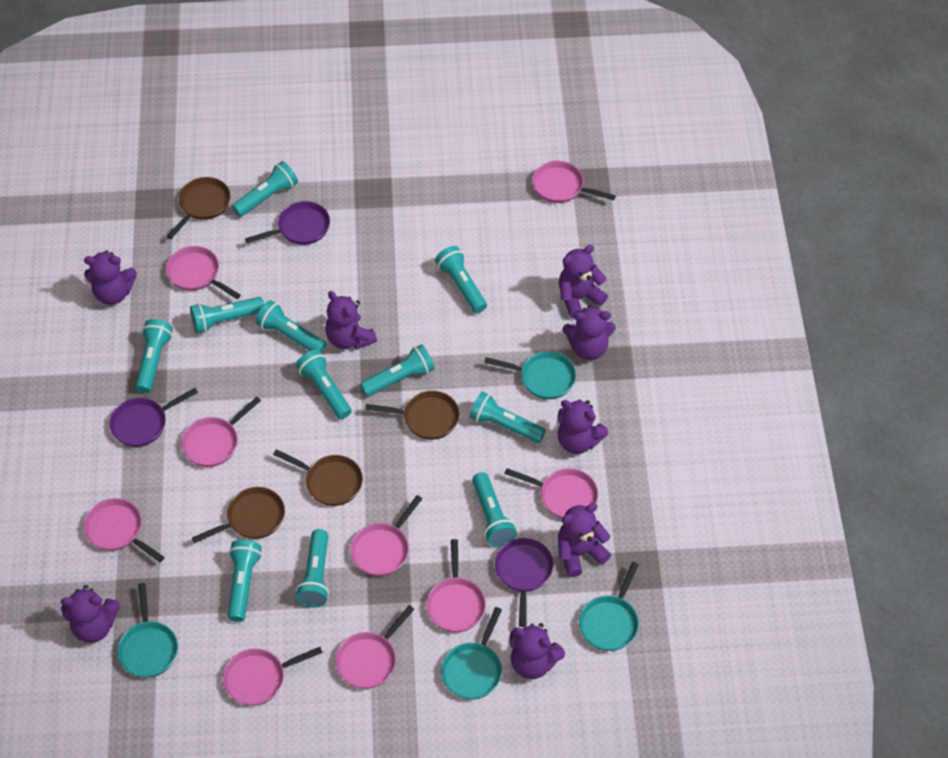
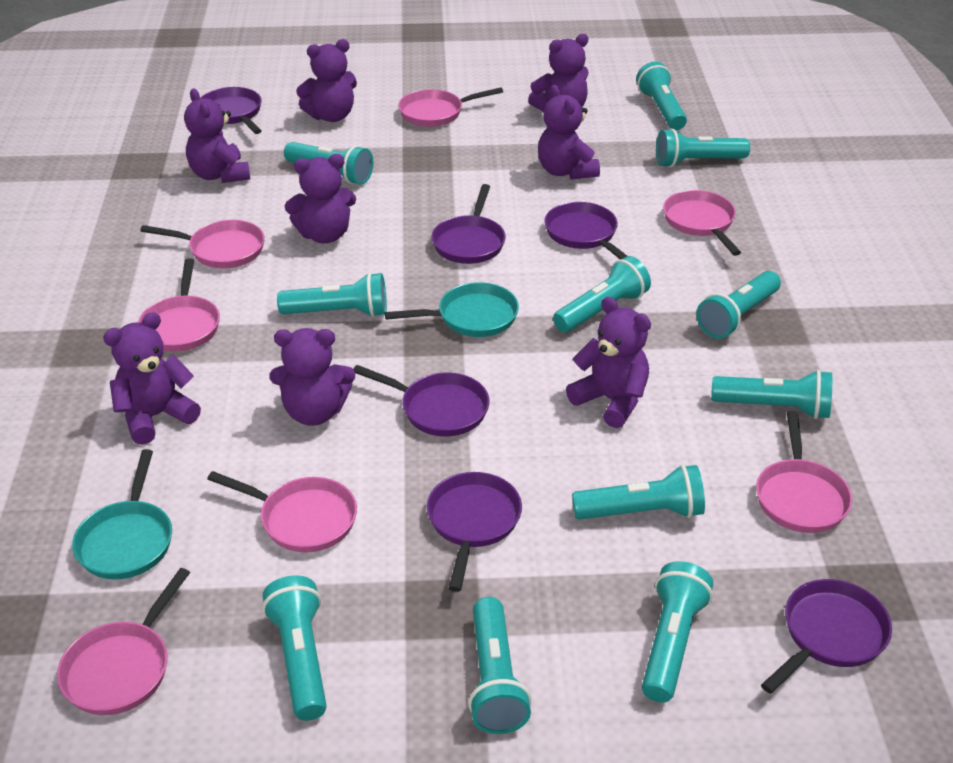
brown pan: 4 -> 0
pink pan: 9 -> 7
purple pan: 3 -> 6
turquoise pan: 4 -> 2

